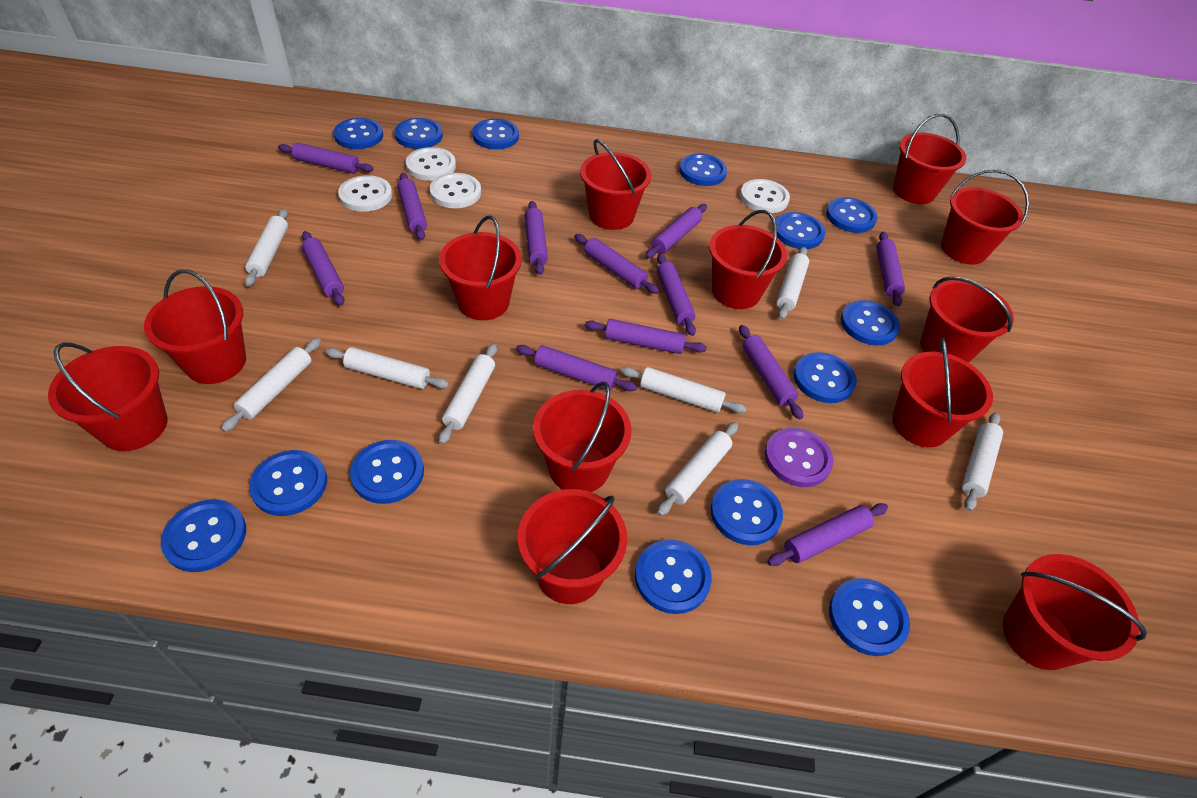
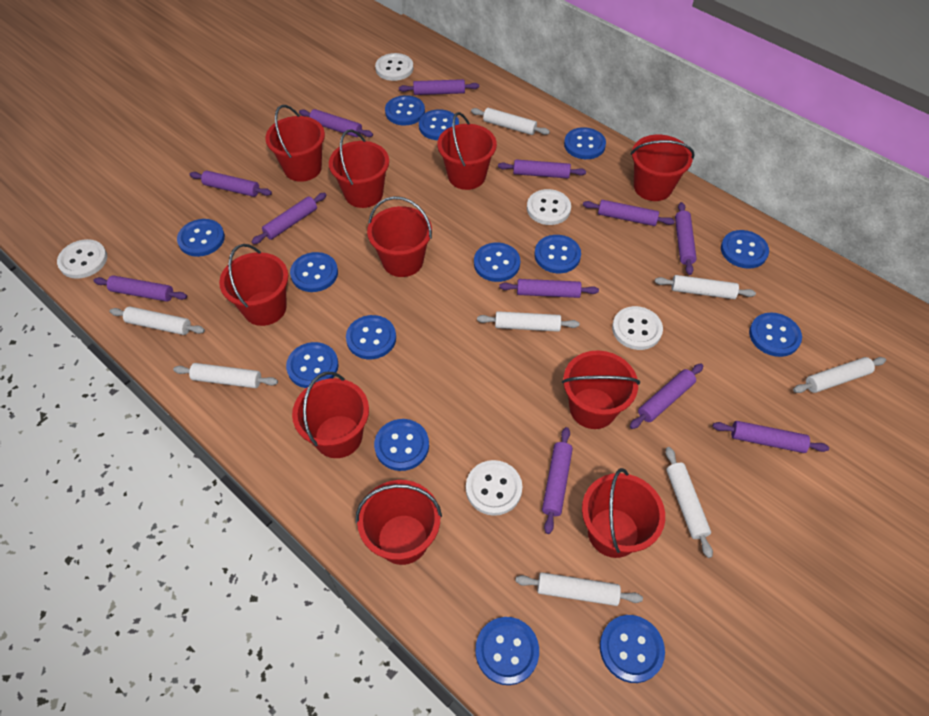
purple button: 1 -> 0
red bucket: 12 -> 10
white button: 4 -> 5

